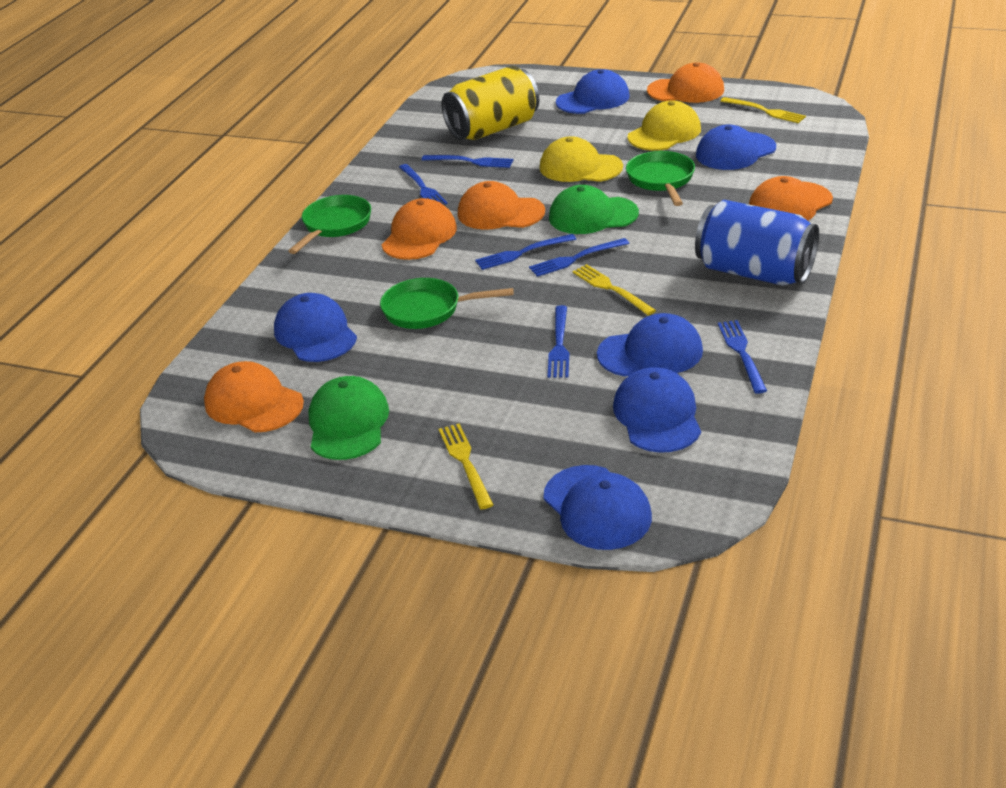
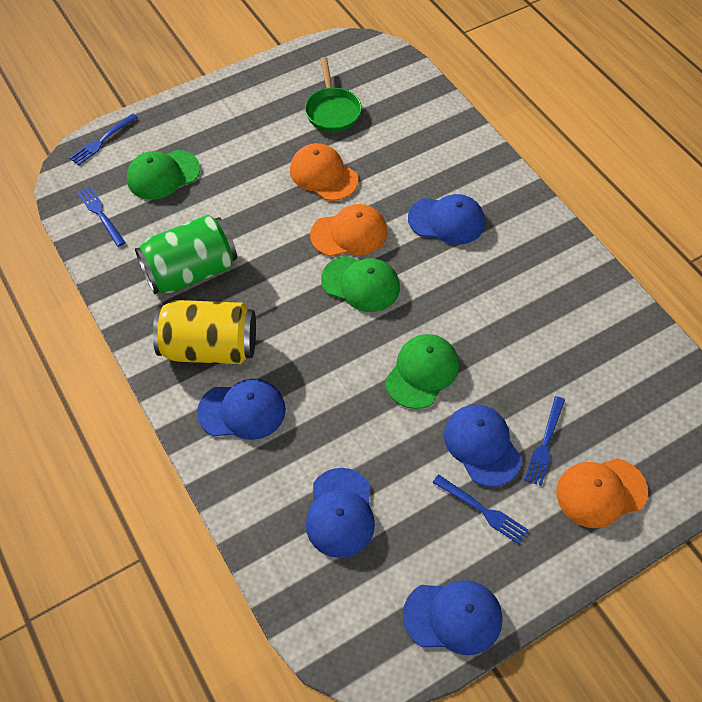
blue can: 1 -> 0
blue cap: 6 -> 5
blue fork: 6 -> 4
green can: 0 -> 1
green cap: 2 -> 3
green pan: 3 -> 1
orange cap: 5 -> 3
yellow cap: 2 -> 0
yellow fork: 3 -> 0

